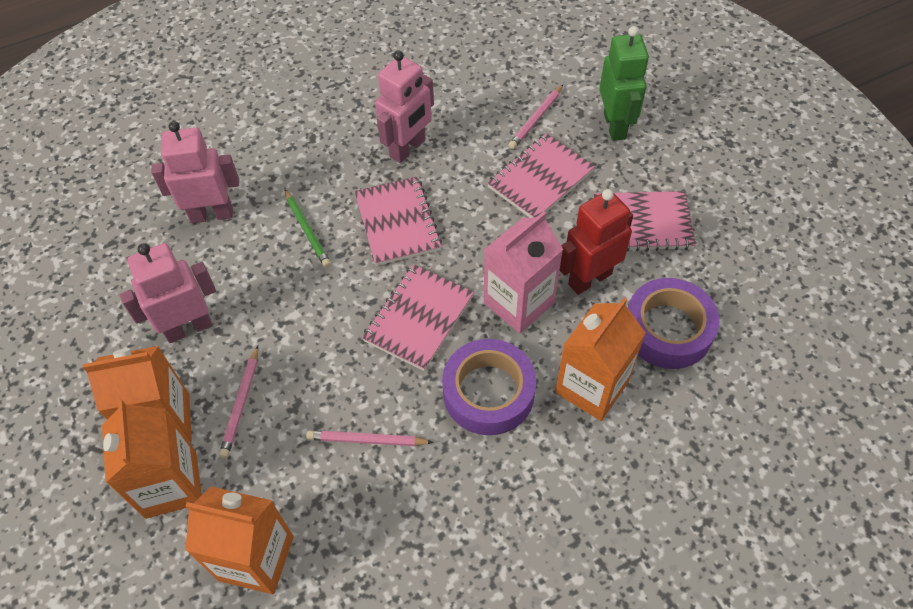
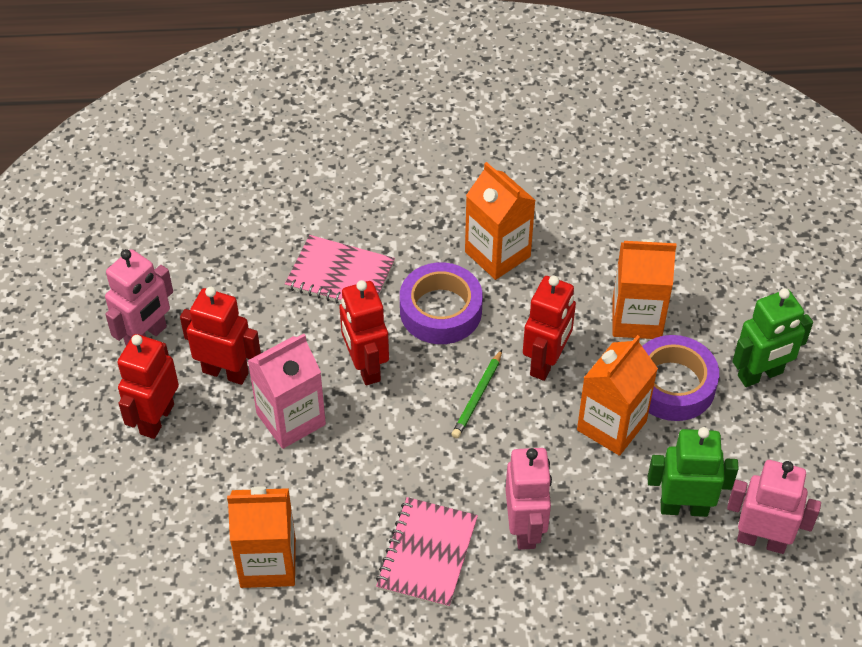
green robot: 1 -> 2
pink notebook: 4 -> 2
pink pencil: 3 -> 0
red robot: 1 -> 4

